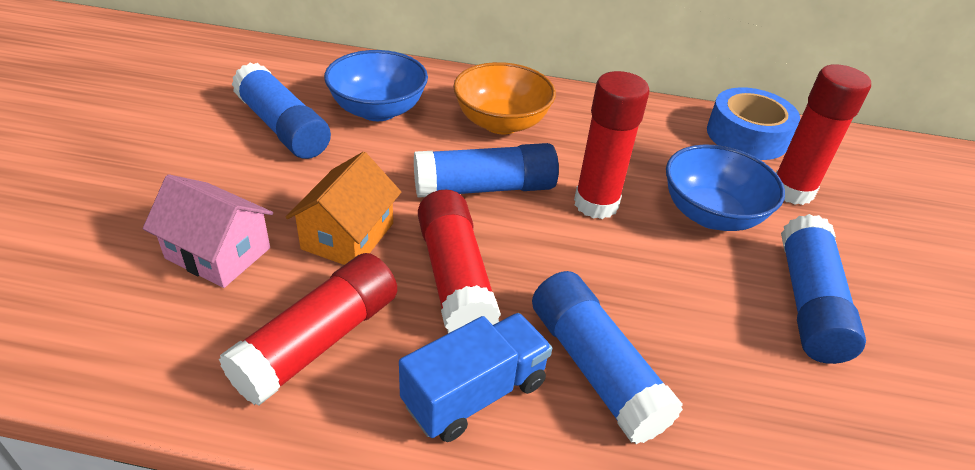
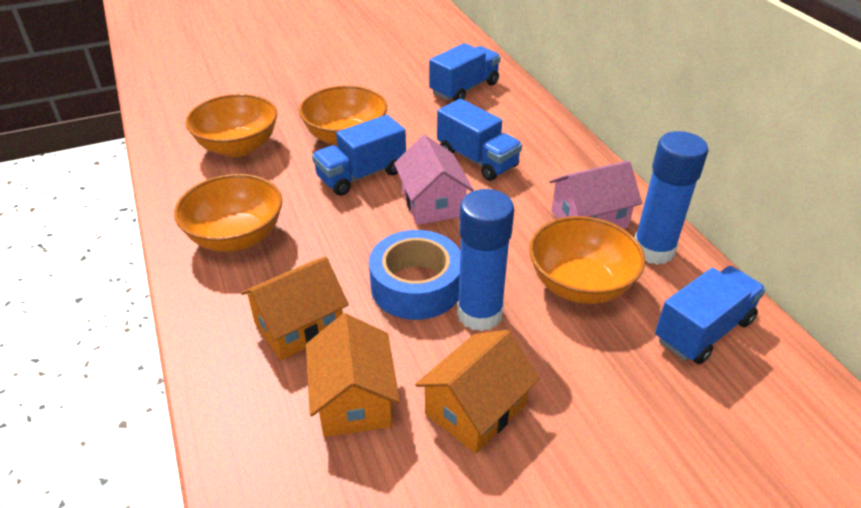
blue bowl: 2 -> 0
blue glue stick: 4 -> 2
blue truck: 1 -> 4
orange bowl: 1 -> 4
orange house: 1 -> 3
pink house: 1 -> 2
red glue stick: 4 -> 0

